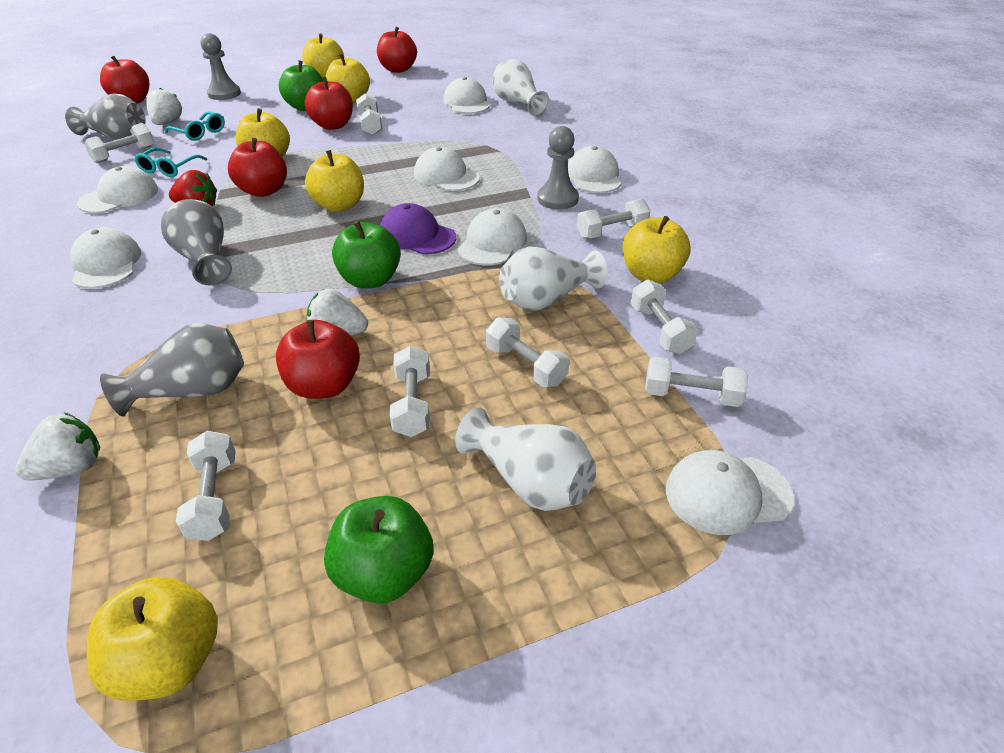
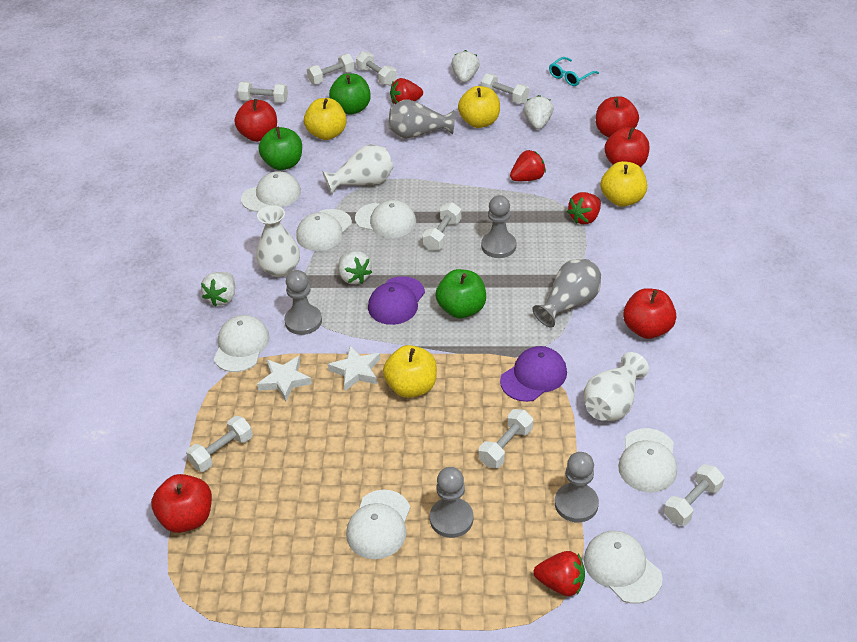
grey pawn: 2 -> 4
grey vase: 3 -> 2
purple cap: 1 -> 2
red strawberry: 1 -> 4
turquoise glasses: 2 -> 1
white star: 0 -> 2
white strawberry: 3 -> 4
yellow apple: 6 -> 4

